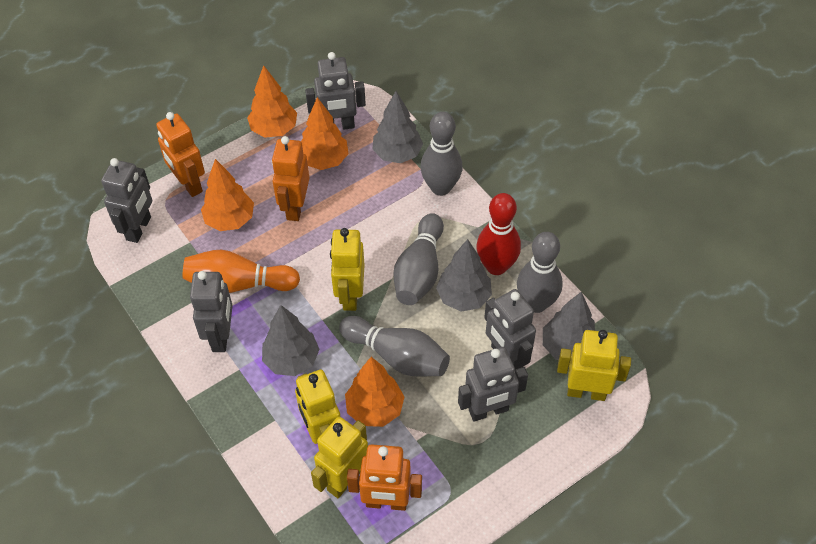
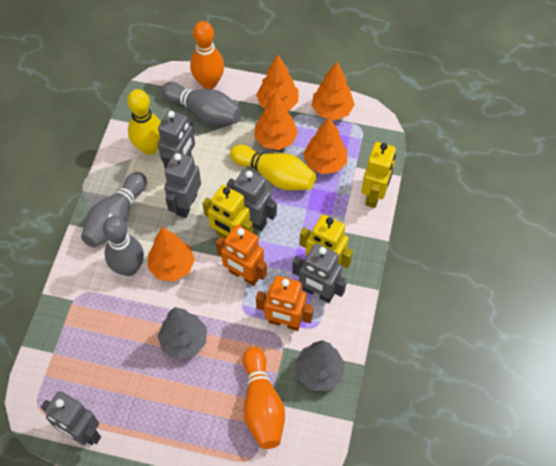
grey bowling pin: 4 -> 3
grey tree: 4 -> 2
orange bowling pin: 1 -> 2
orange robot: 3 -> 2
orange tree: 4 -> 5
red bowling pin: 1 -> 0
yellow bowling pin: 0 -> 2
yellow robot: 4 -> 3

